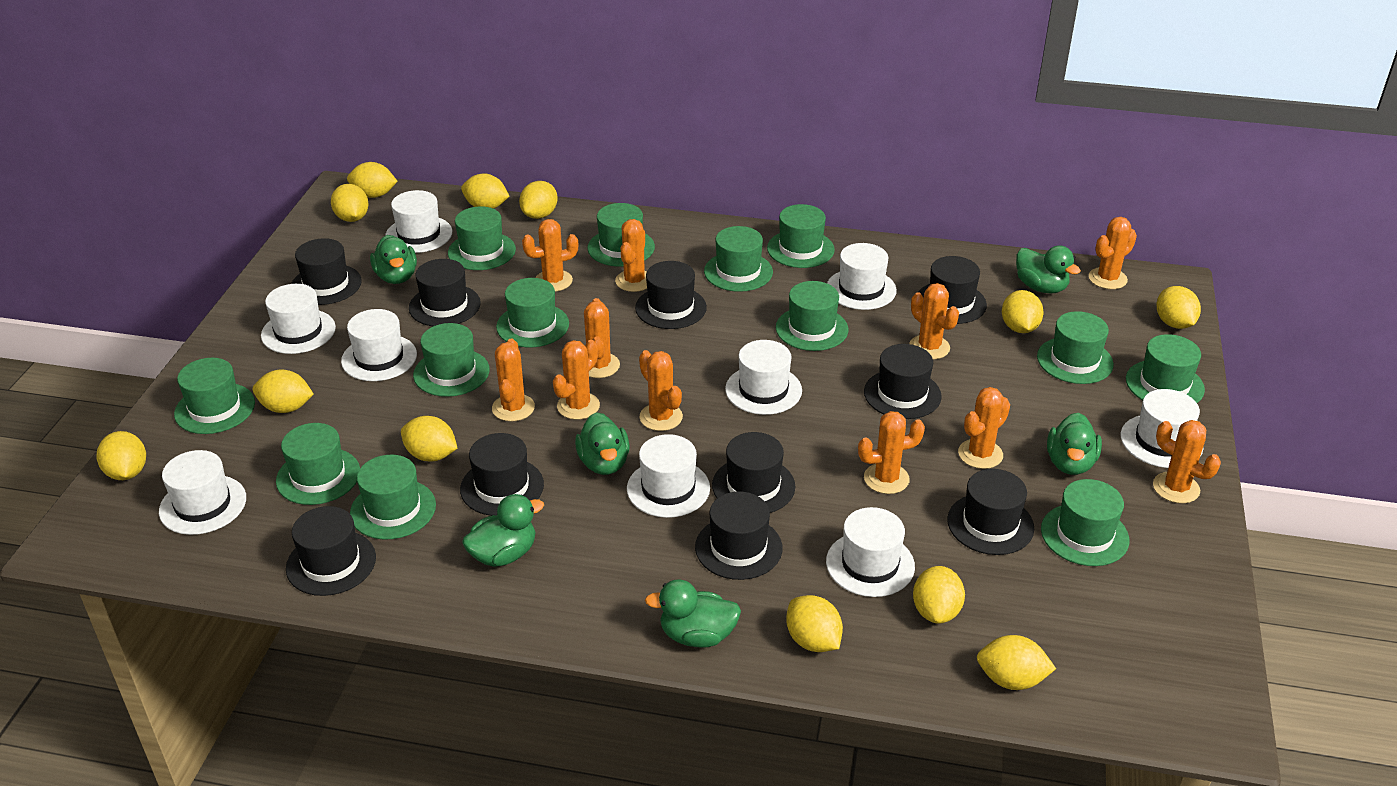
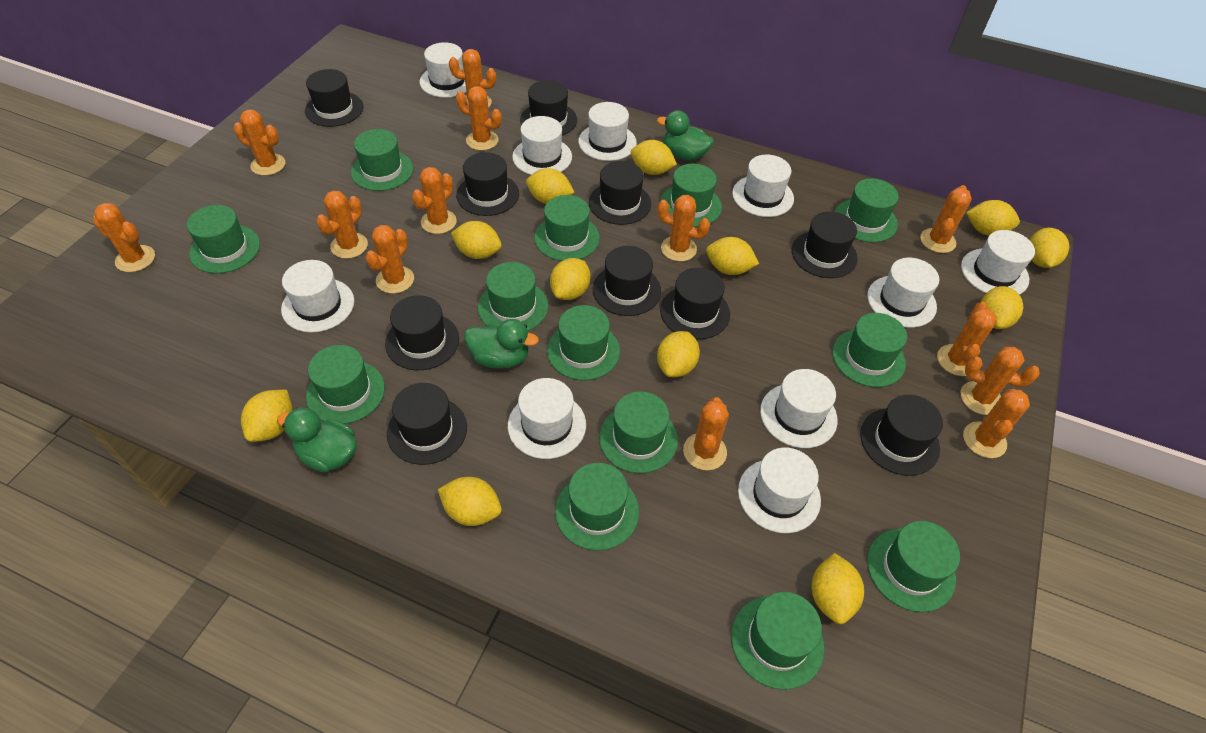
green duck: 6 -> 3
orange cactus: 11 -> 13
white hat: 9 -> 10

